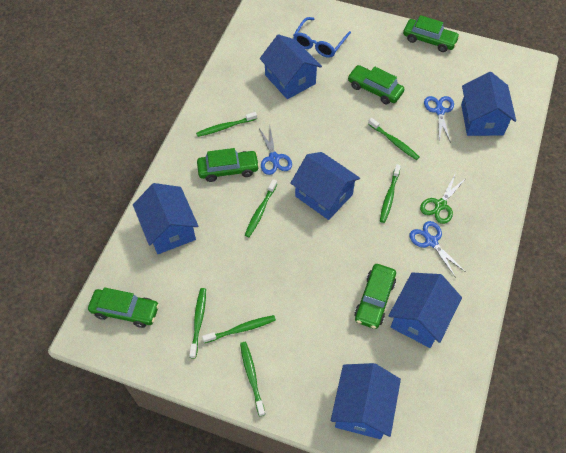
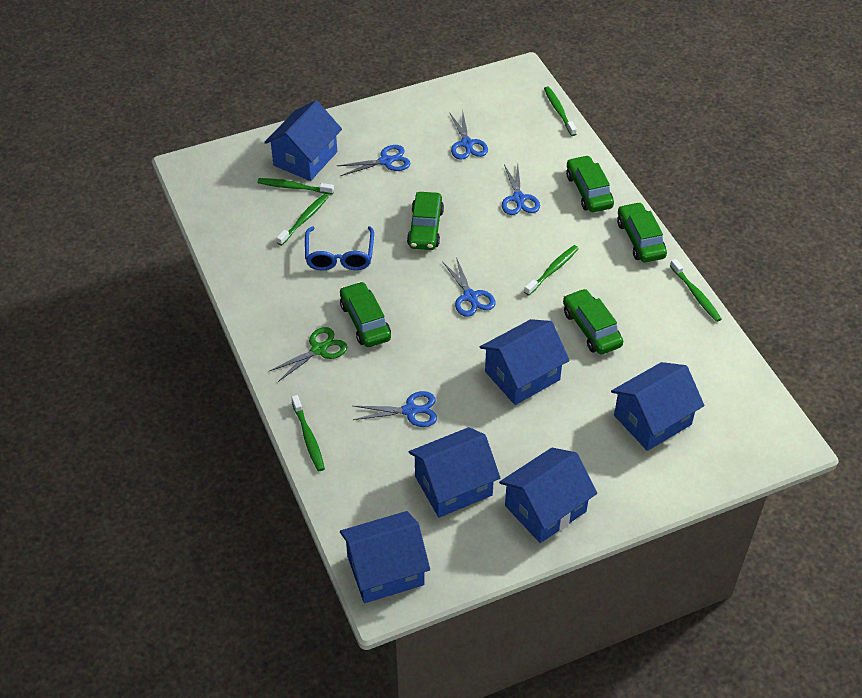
blue scissors: 3 -> 5
green toothbrush: 7 -> 6

